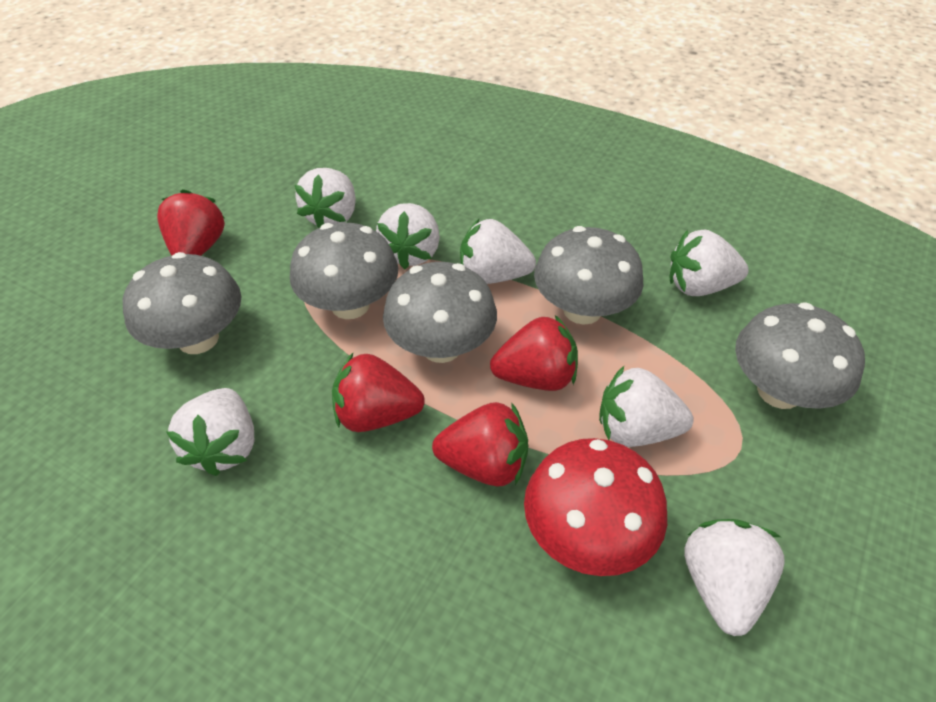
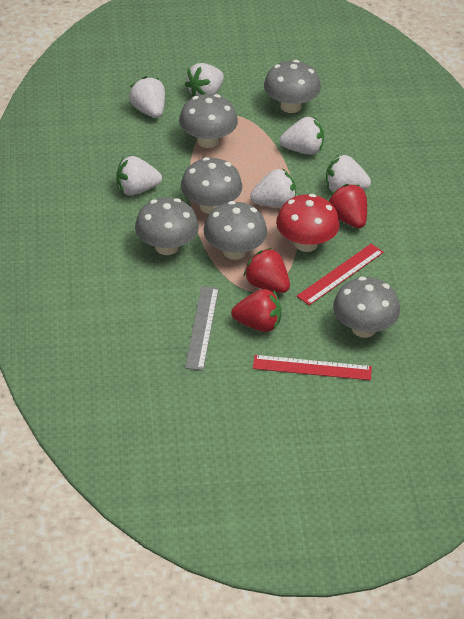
grey mushroom: 5 -> 6
grey ruler: 0 -> 1
red ruler: 0 -> 2
red strawberry: 4 -> 3
white strawberry: 7 -> 6

